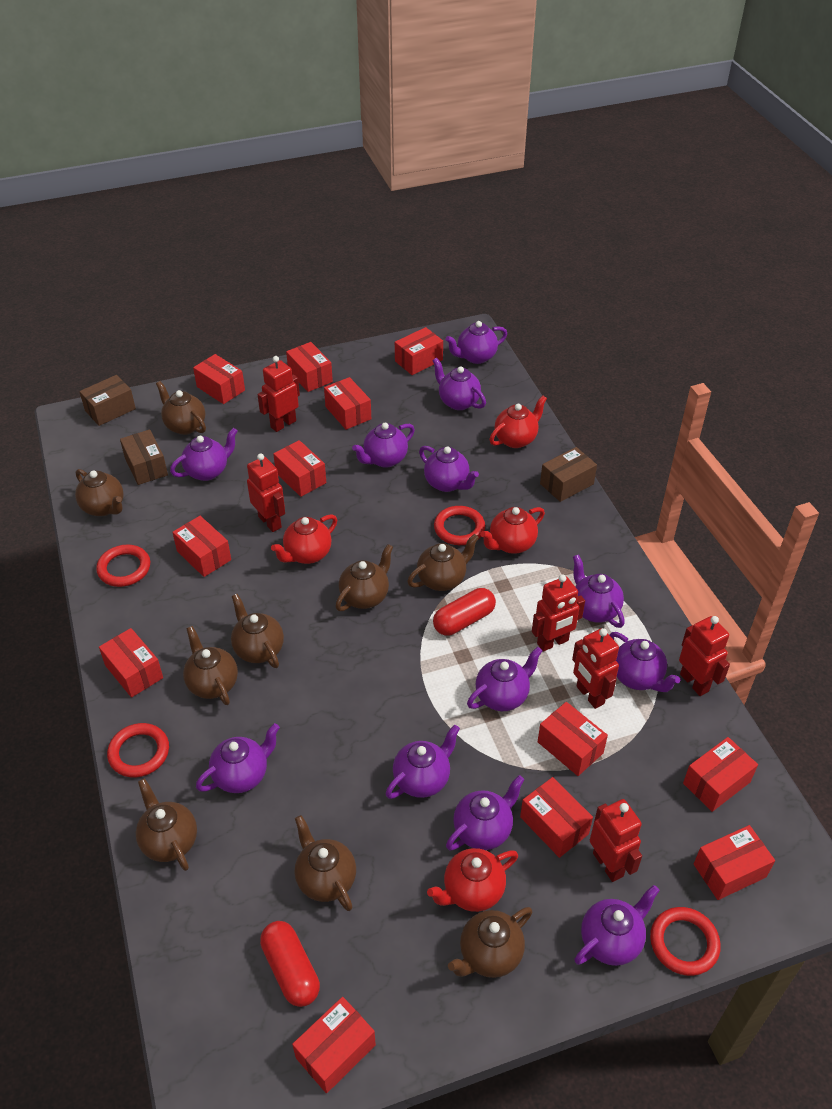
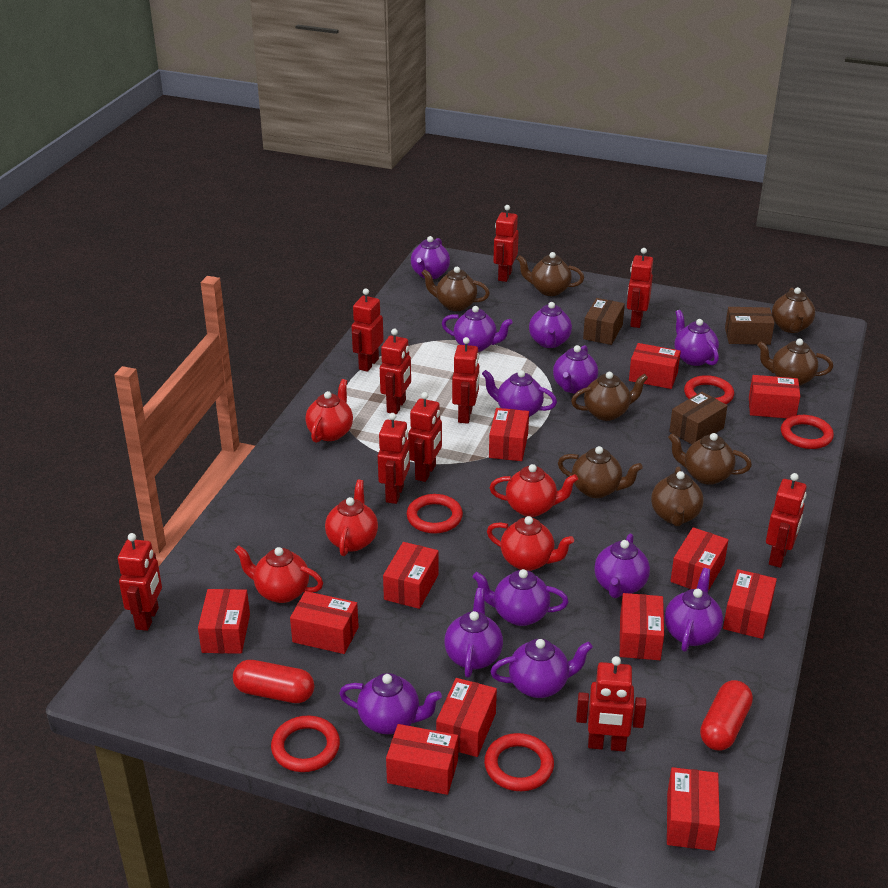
brown teapot: 9 -> 8
red ring: 4 -> 5
red robot: 6 -> 10
red teapot: 4 -> 5

